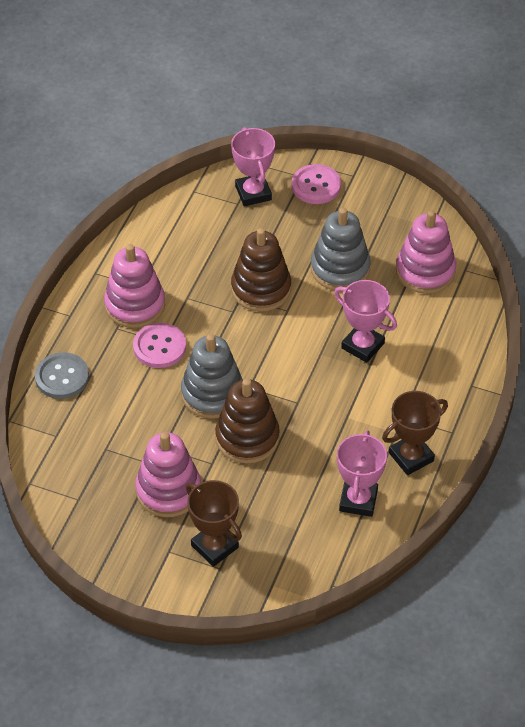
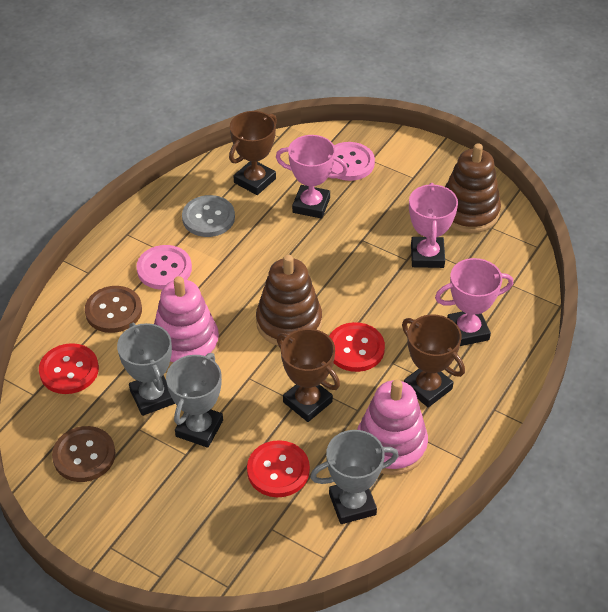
brown button: 0 -> 2
brown trophy: 2 -> 3
grey stacking toy: 2 -> 0
grey trophy: 0 -> 3
pink stacking toy: 3 -> 2
red button: 0 -> 3

